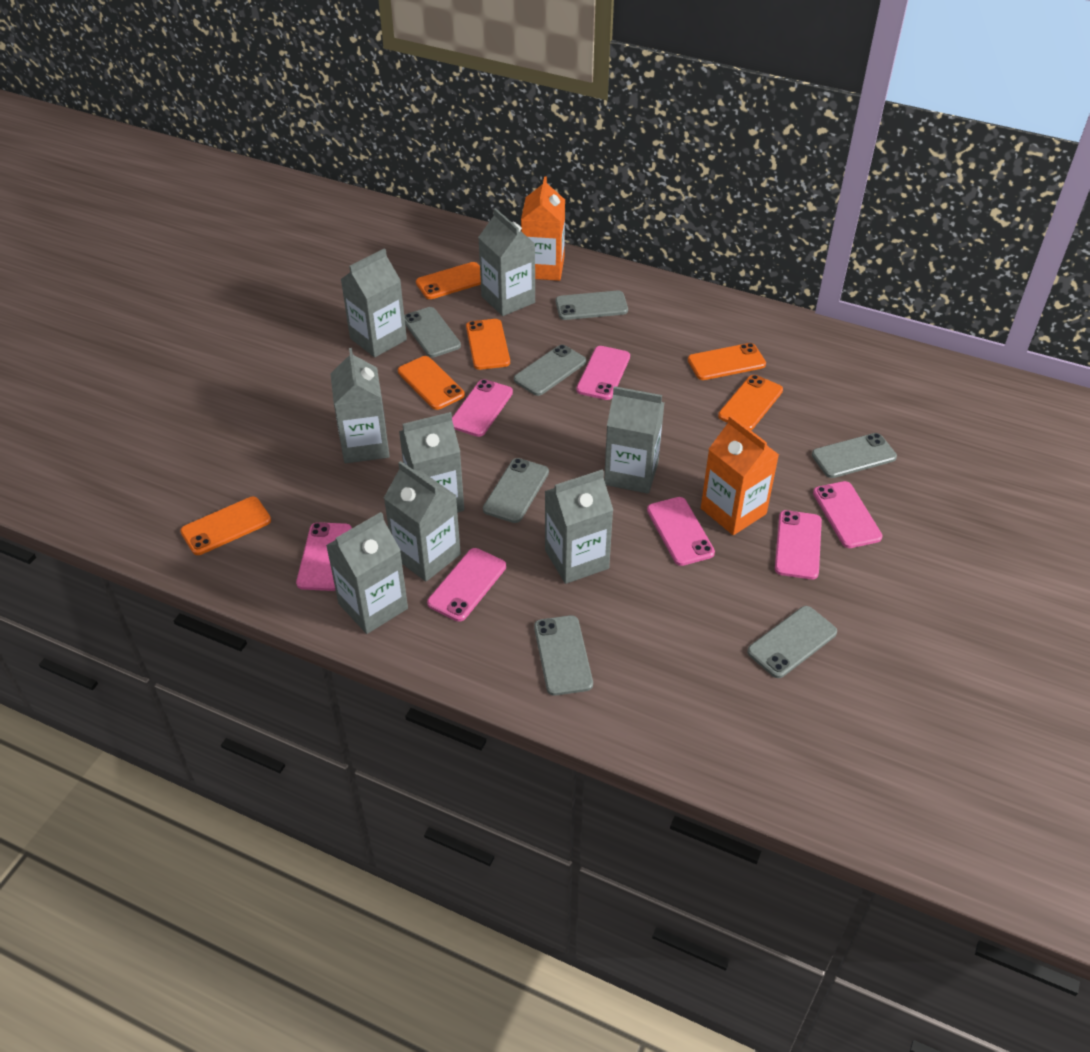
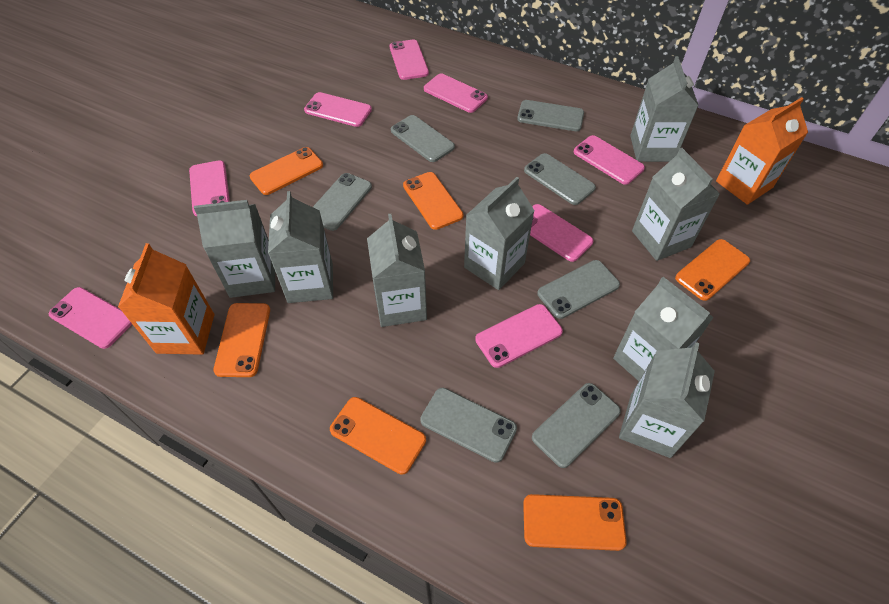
pink phone: 7 -> 8

